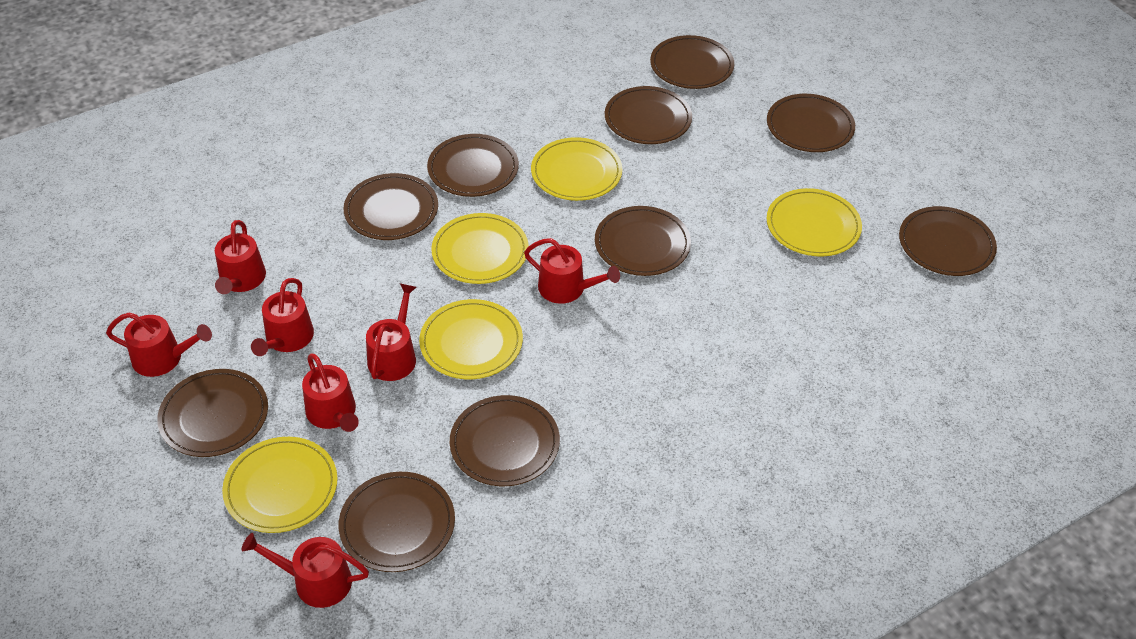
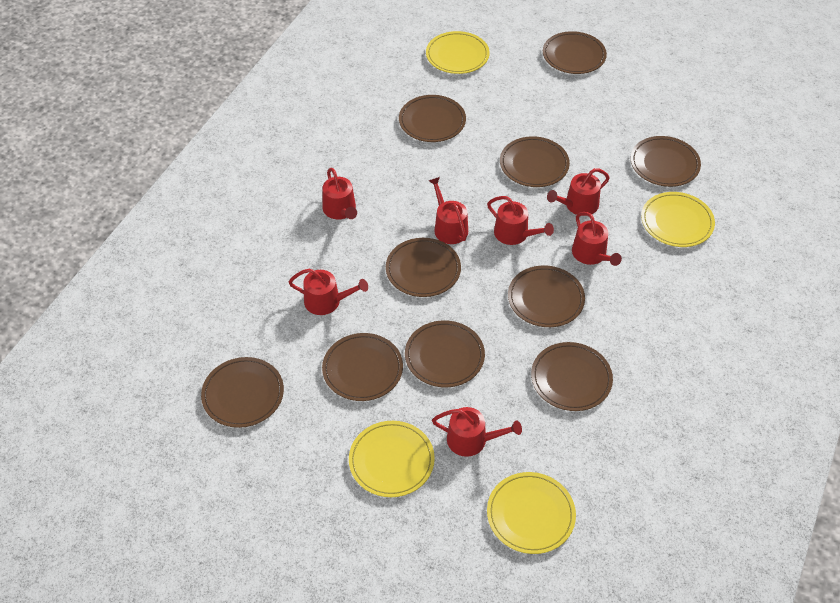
yellow plate: 5 -> 4

